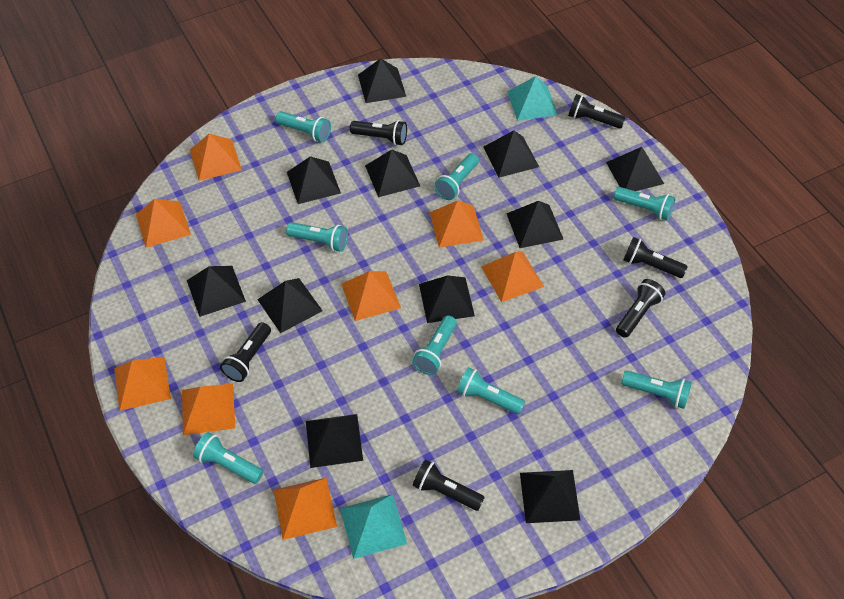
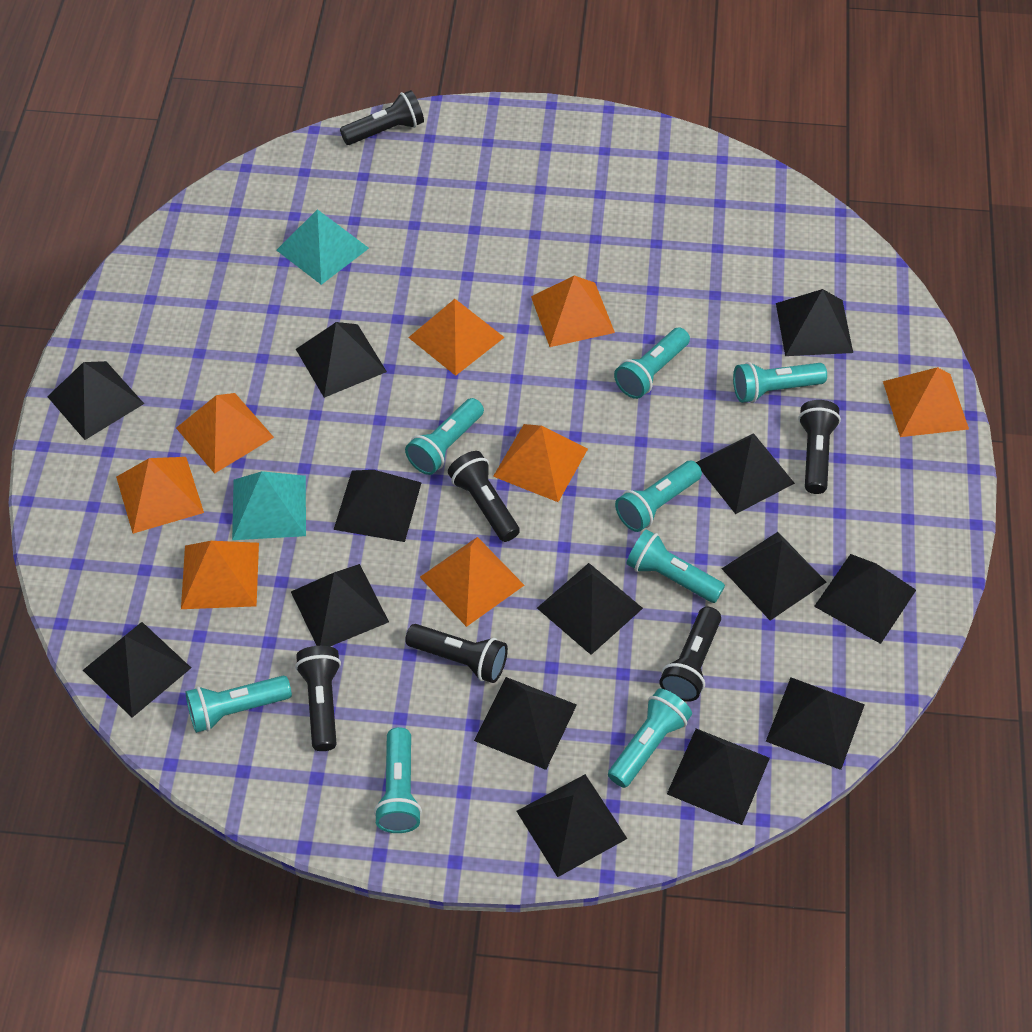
black pyramid: 11 -> 14

